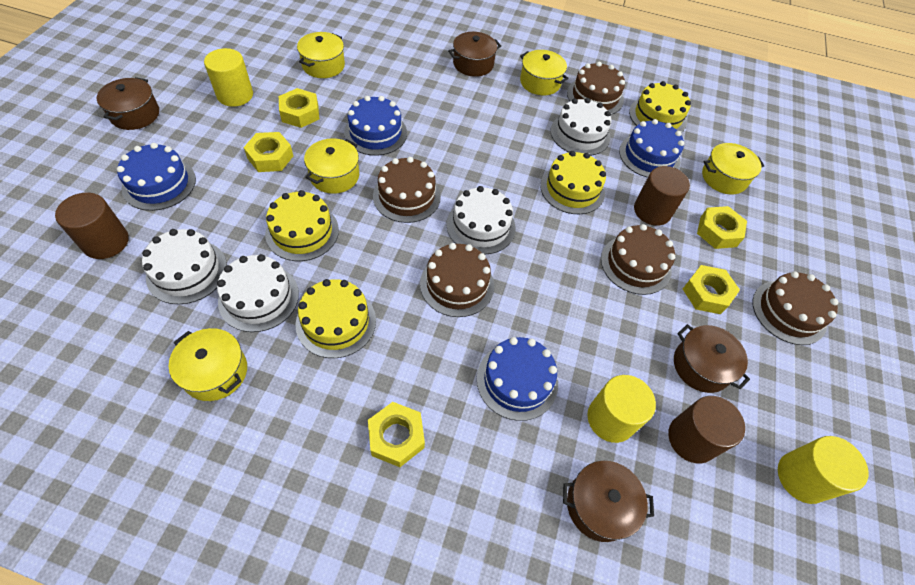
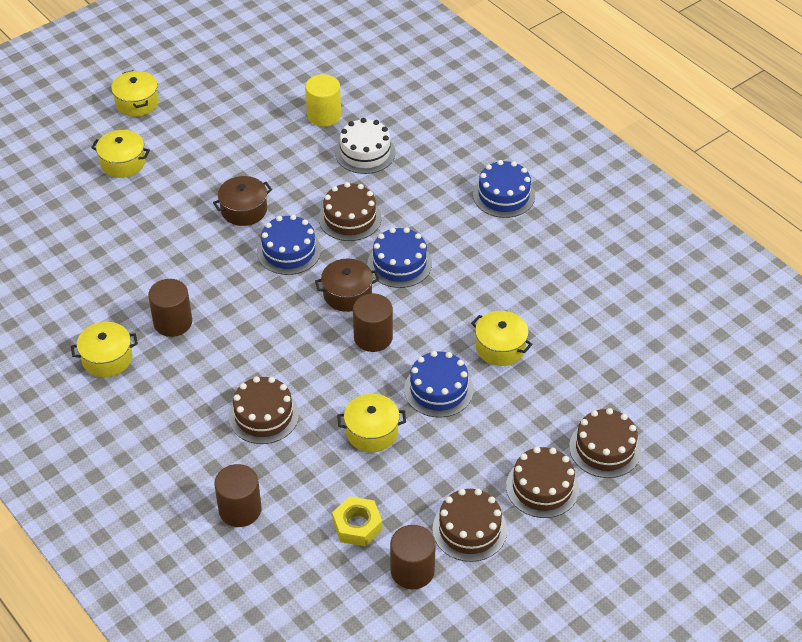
brown cylinder: 3 -> 4
brown pot: 4 -> 2
white cake: 4 -> 1
yellow cake: 4 -> 0
yellow cylinder: 3 -> 1
yellow nut: 5 -> 1

